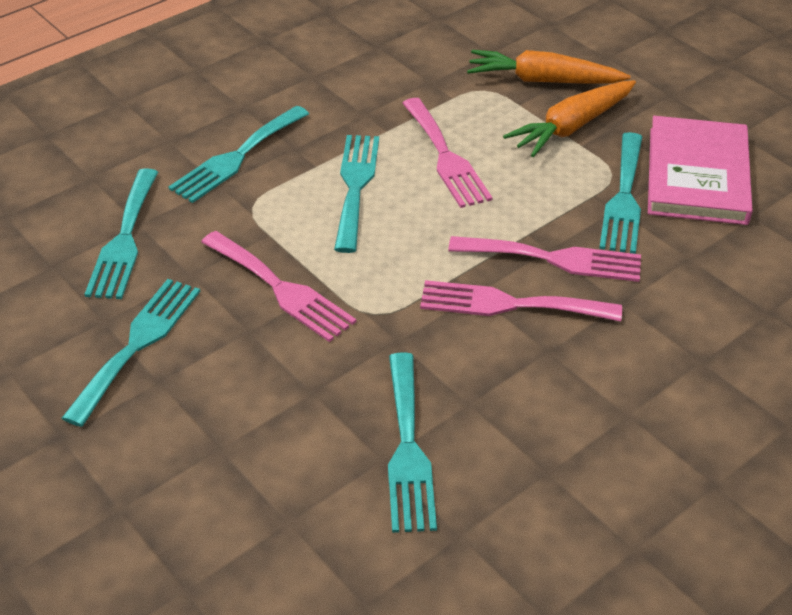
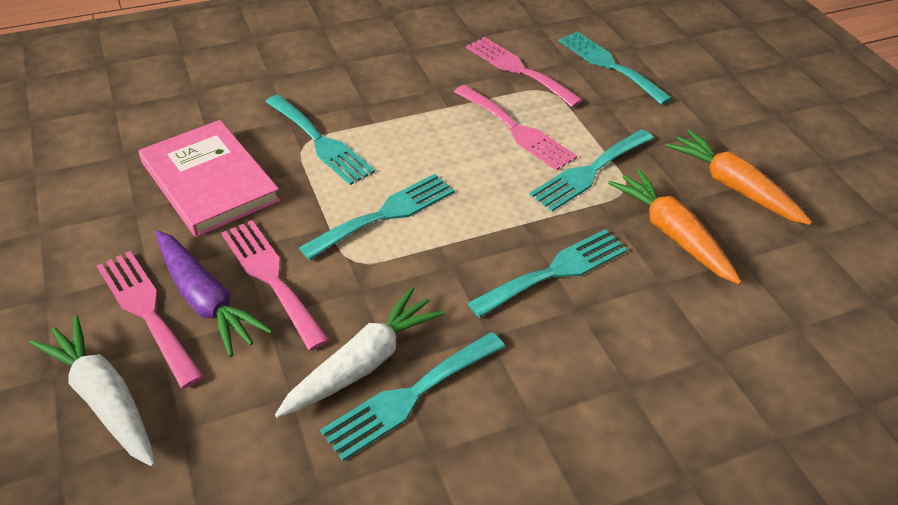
purple carrot: 0 -> 1
white carrot: 0 -> 2

